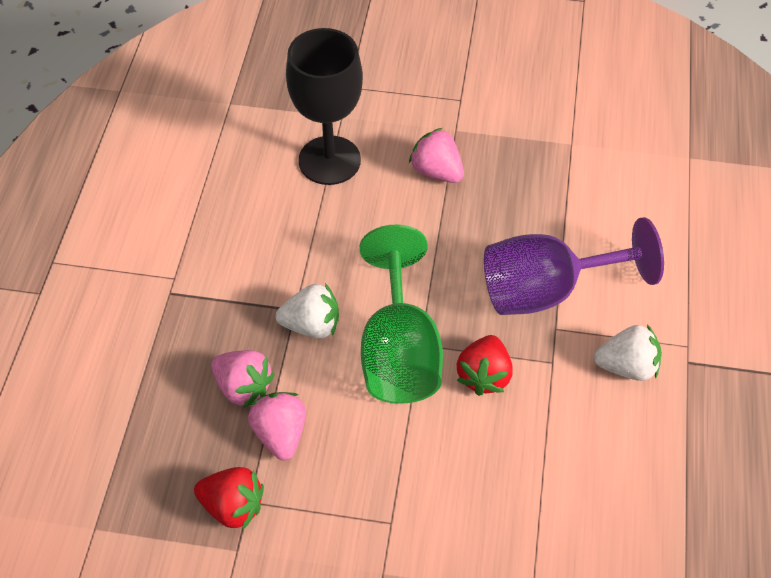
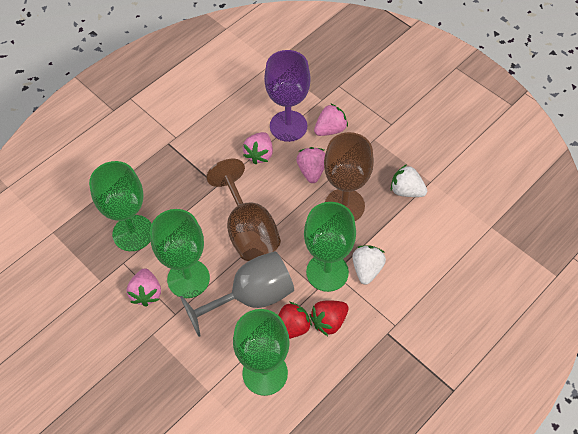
black goblet: 1 -> 0
brown goblet: 0 -> 2
green goblet: 1 -> 4
grey goblet: 0 -> 1
pink strawberry: 3 -> 4

